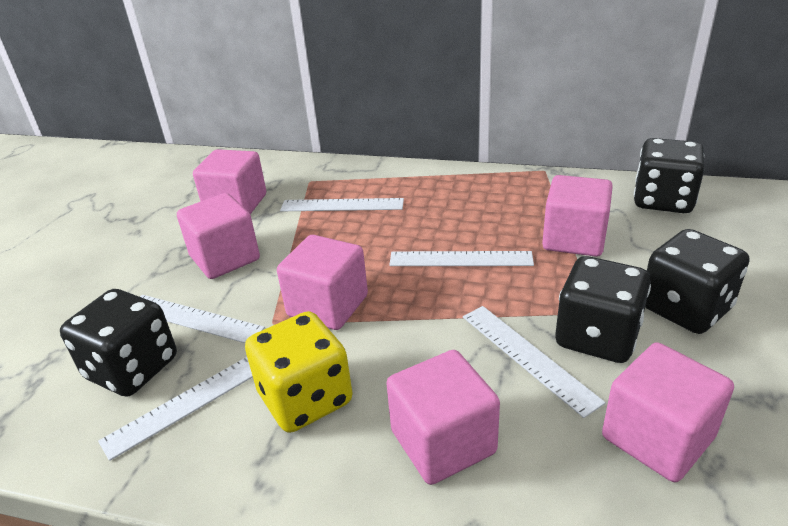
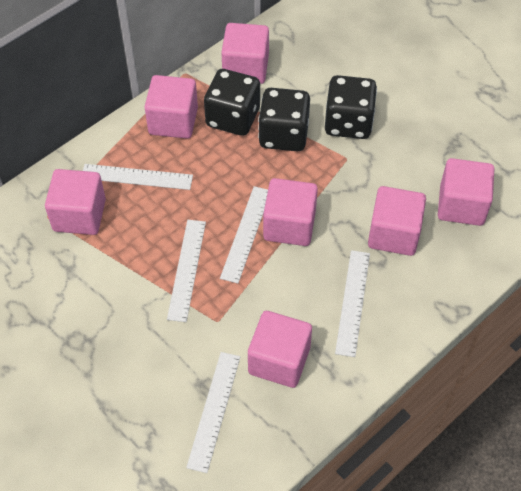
black dice: 4 -> 3
pink cube: 6 -> 7
yellow dice: 1 -> 0

